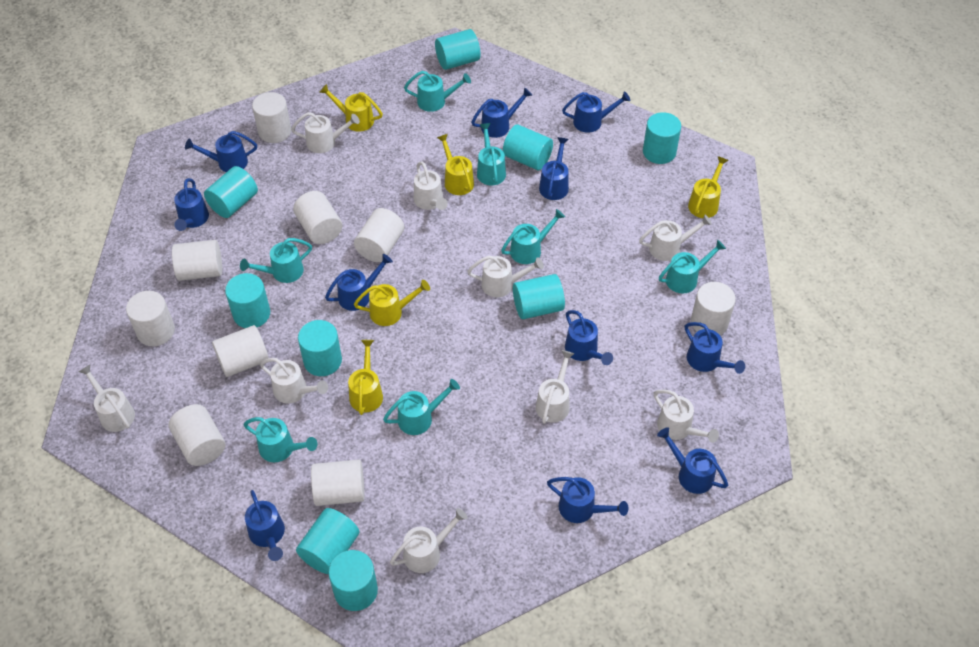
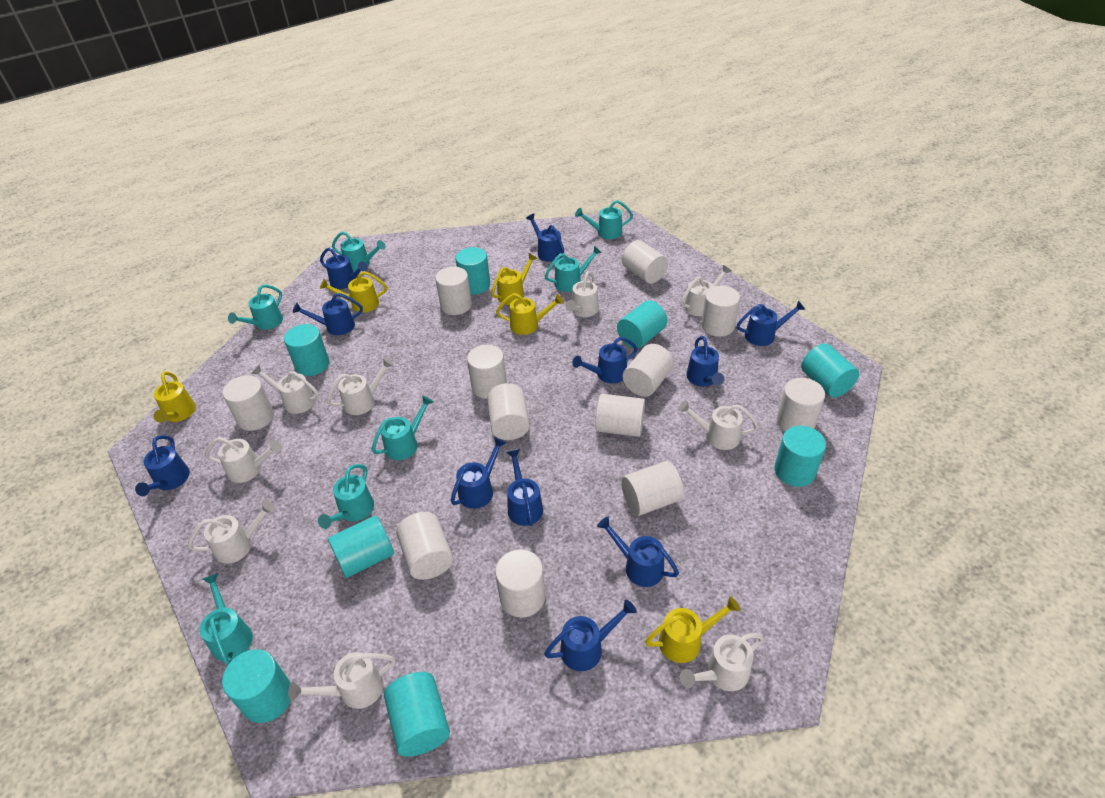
turquoise cylinder: 9 -> 8
white cylinder: 9 -> 12

